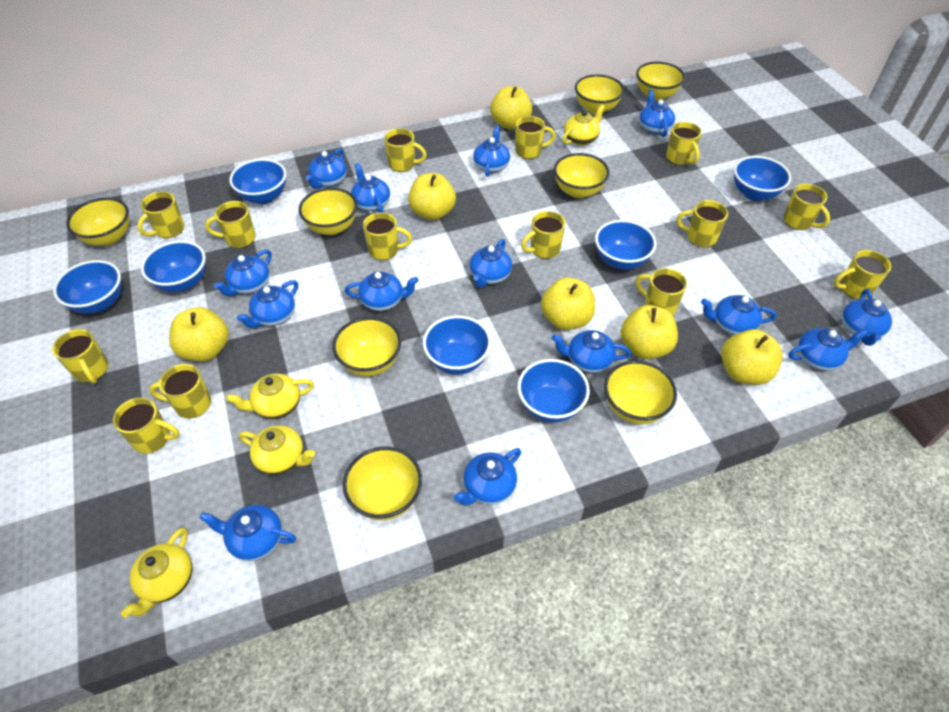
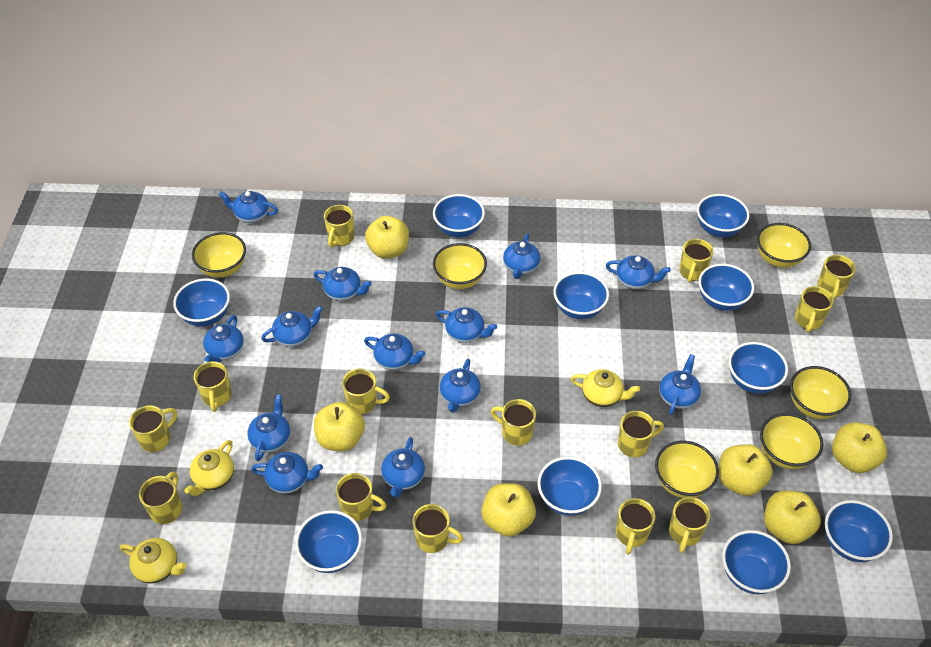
blue bowl: 7 -> 10
blue teapot: 14 -> 13
yellow bowl: 8 -> 6
yellow teapot: 4 -> 3

